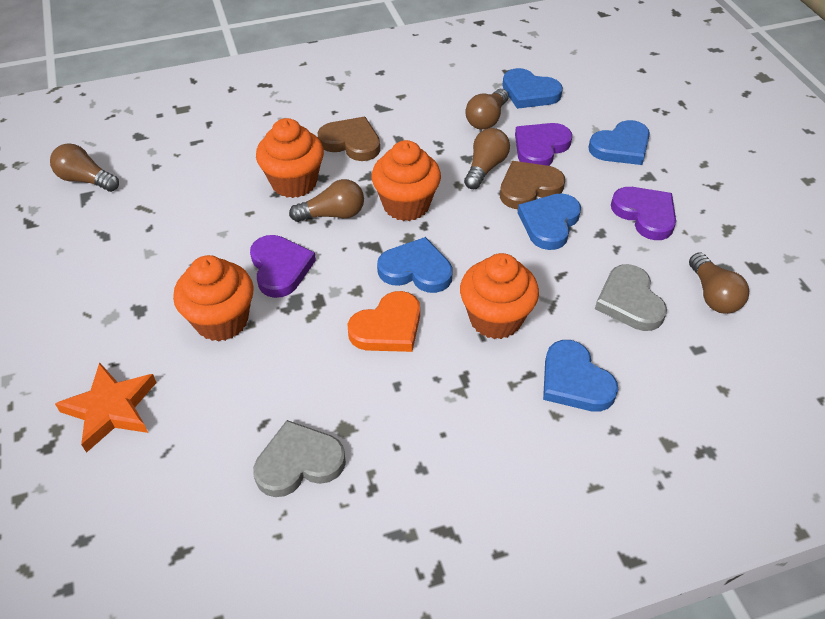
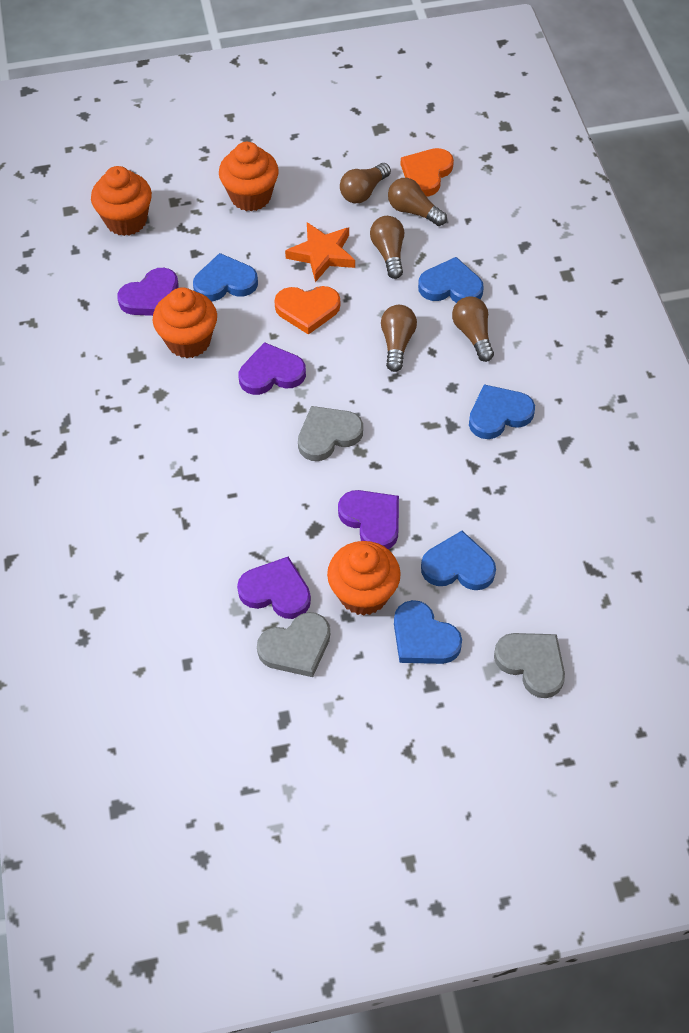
brown heart: 2 -> 0
grey heart: 2 -> 3
orange heart: 1 -> 2
purple heart: 3 -> 4

